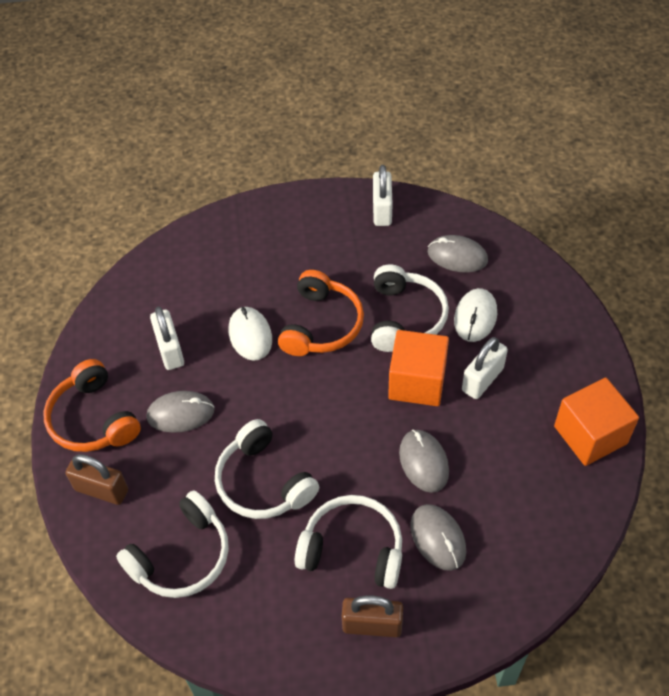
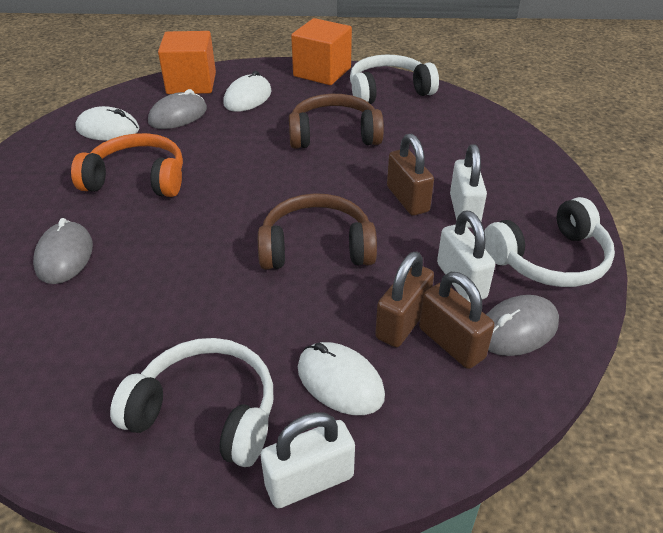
brown headphones: 0 -> 2
brown padlock: 2 -> 3
grey mouse: 4 -> 3
orange headphones: 2 -> 1
white headphones: 4 -> 3
white mouse: 2 -> 3

